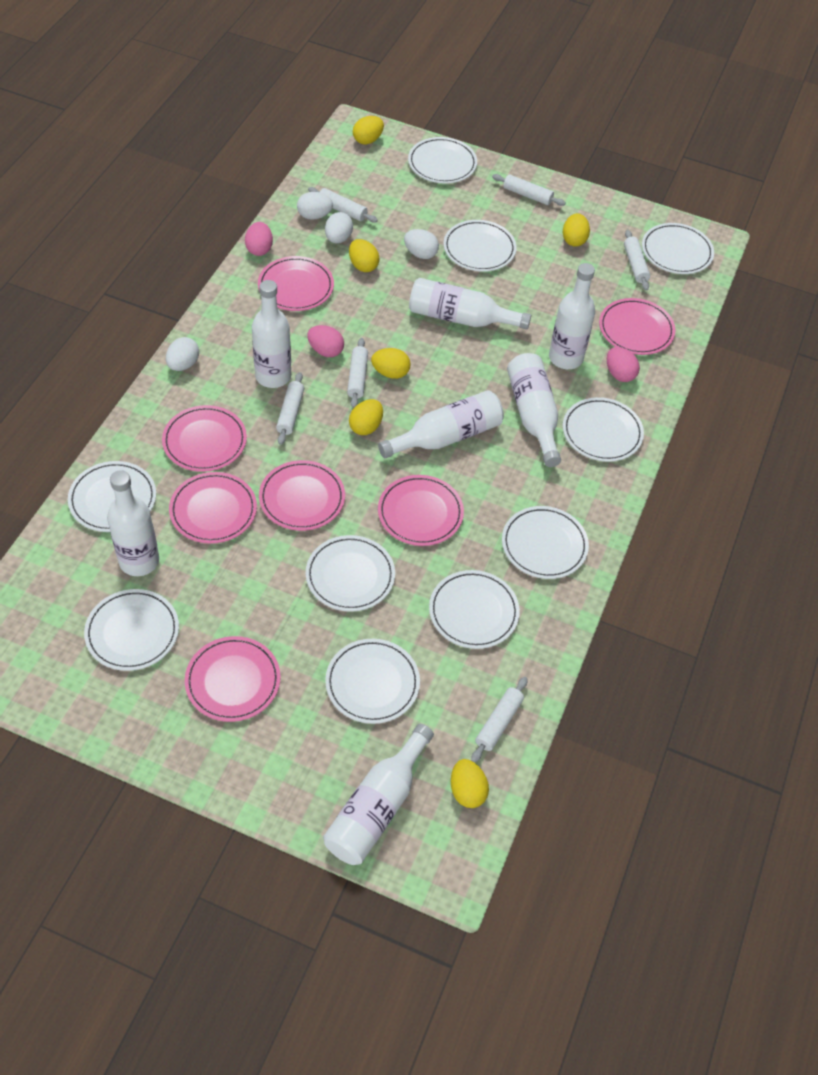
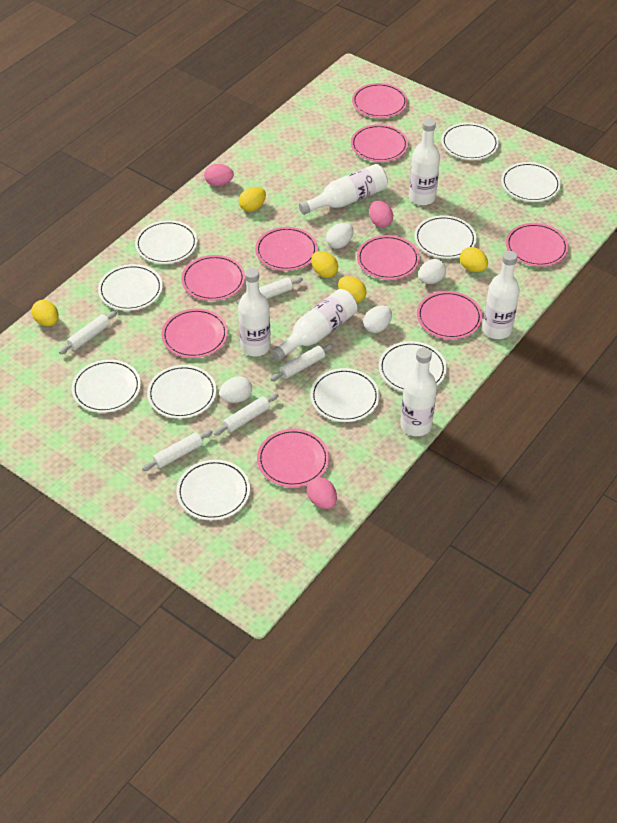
pink plate: 7 -> 9
white bottle: 7 -> 6
white rolling pin: 6 -> 5
yellow egg: 6 -> 5

